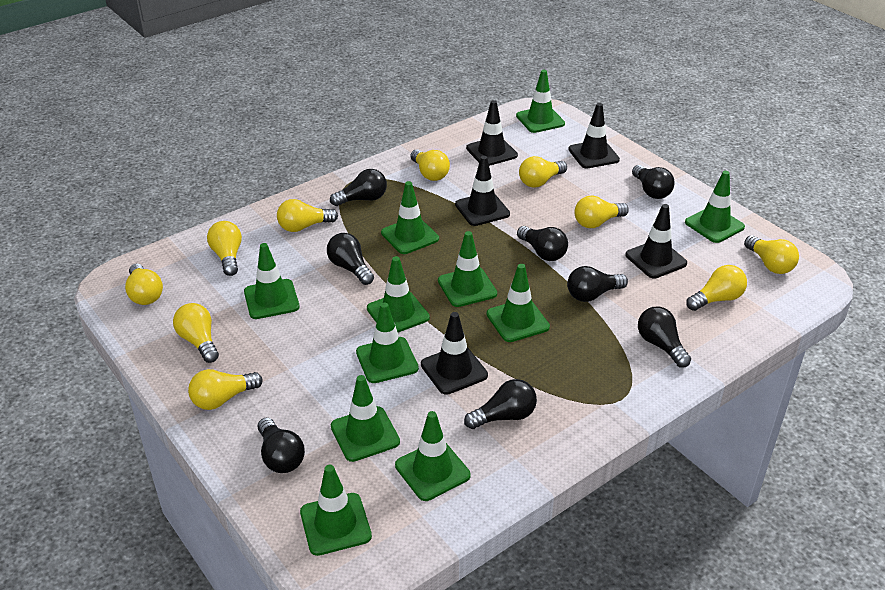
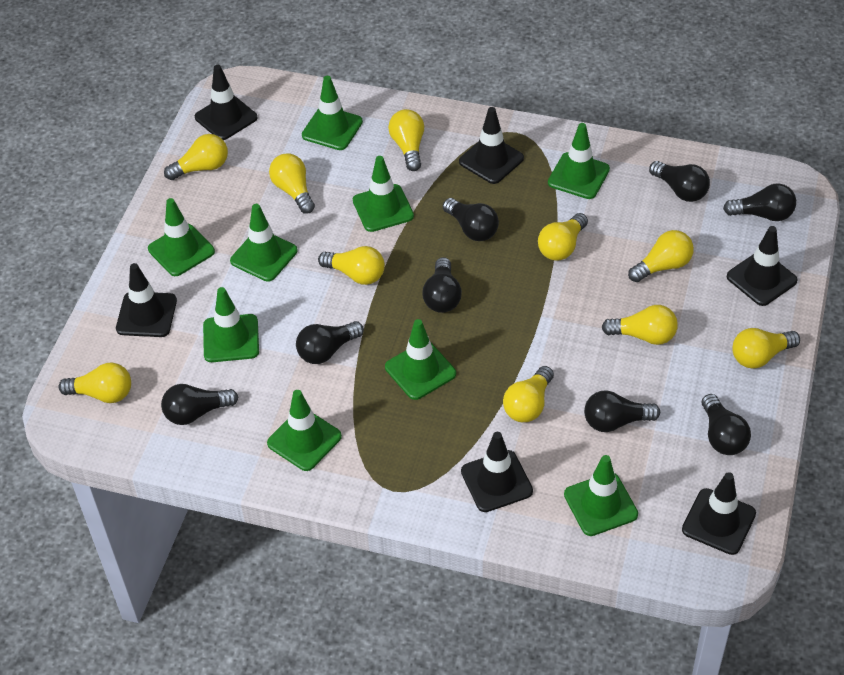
black traffic cone: 5 -> 6
green traffic cone: 11 -> 9

